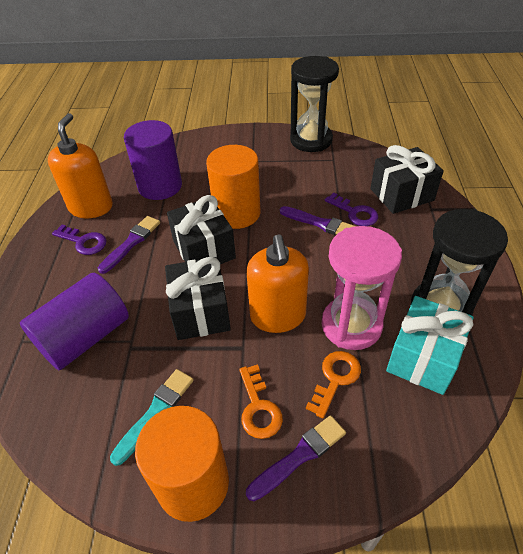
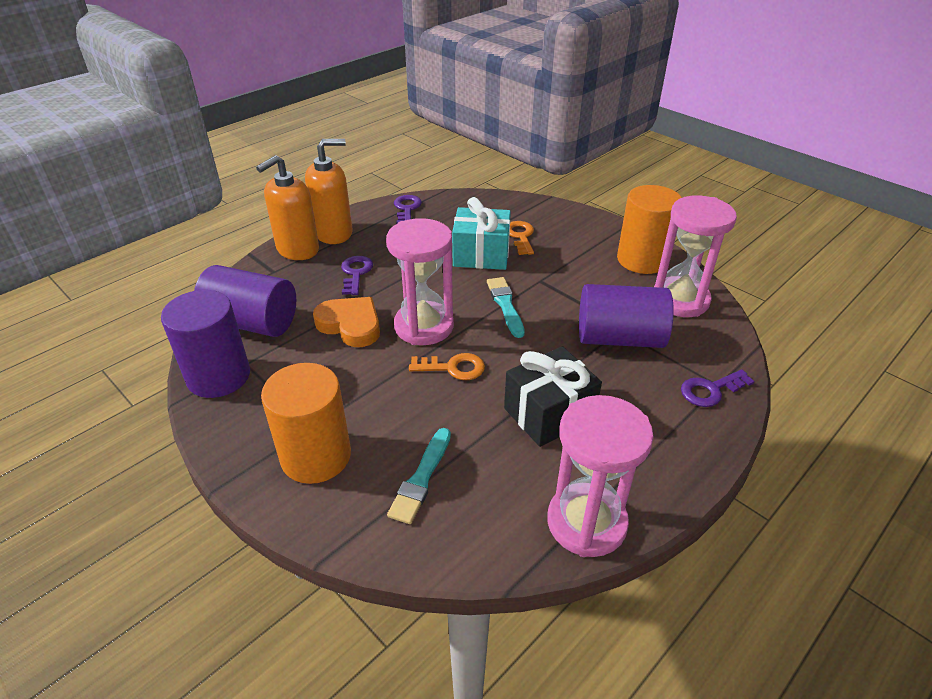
black gift: 3 -> 1
black hourglass: 2 -> 0
orange heart: 0 -> 1
pink hourglass: 1 -> 3
purple brush: 3 -> 0
purple cylinder: 2 -> 3
purple key: 2 -> 3
turquoise brush: 1 -> 2

